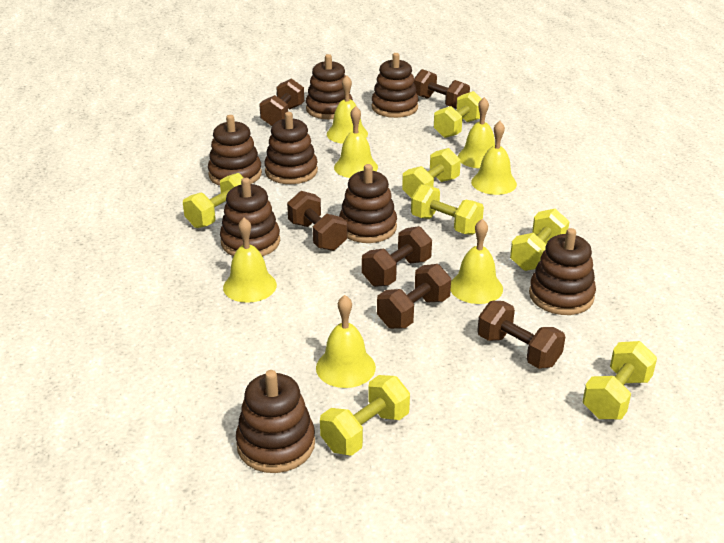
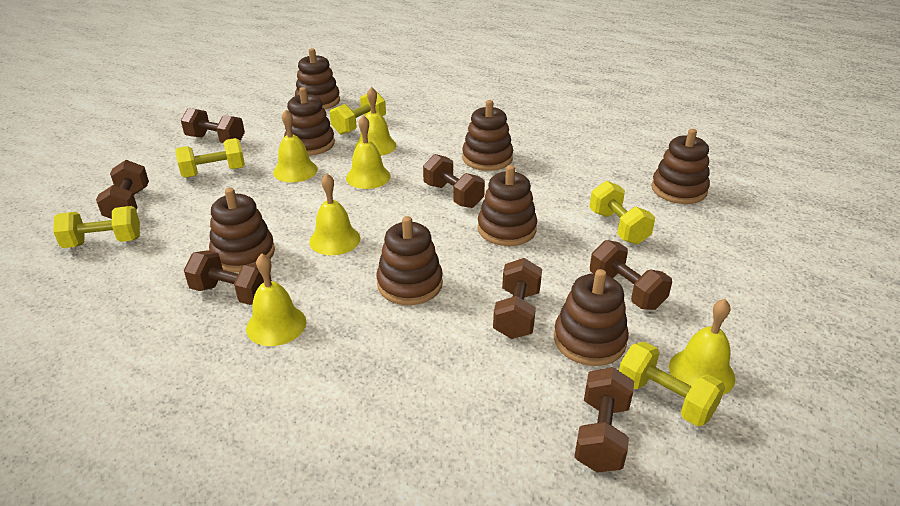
brown dumbbell: 6 -> 7
yellow bell: 7 -> 6
yellow dumbbell: 7 -> 5

